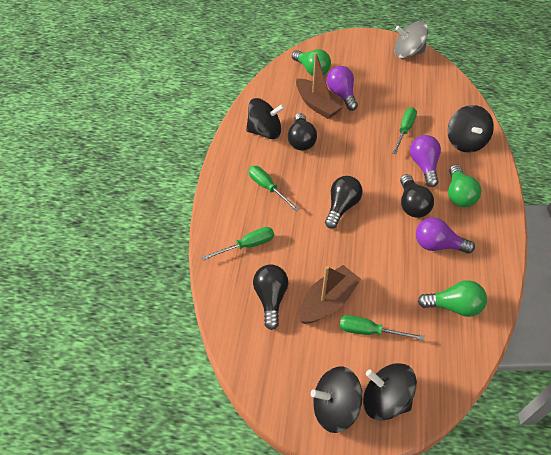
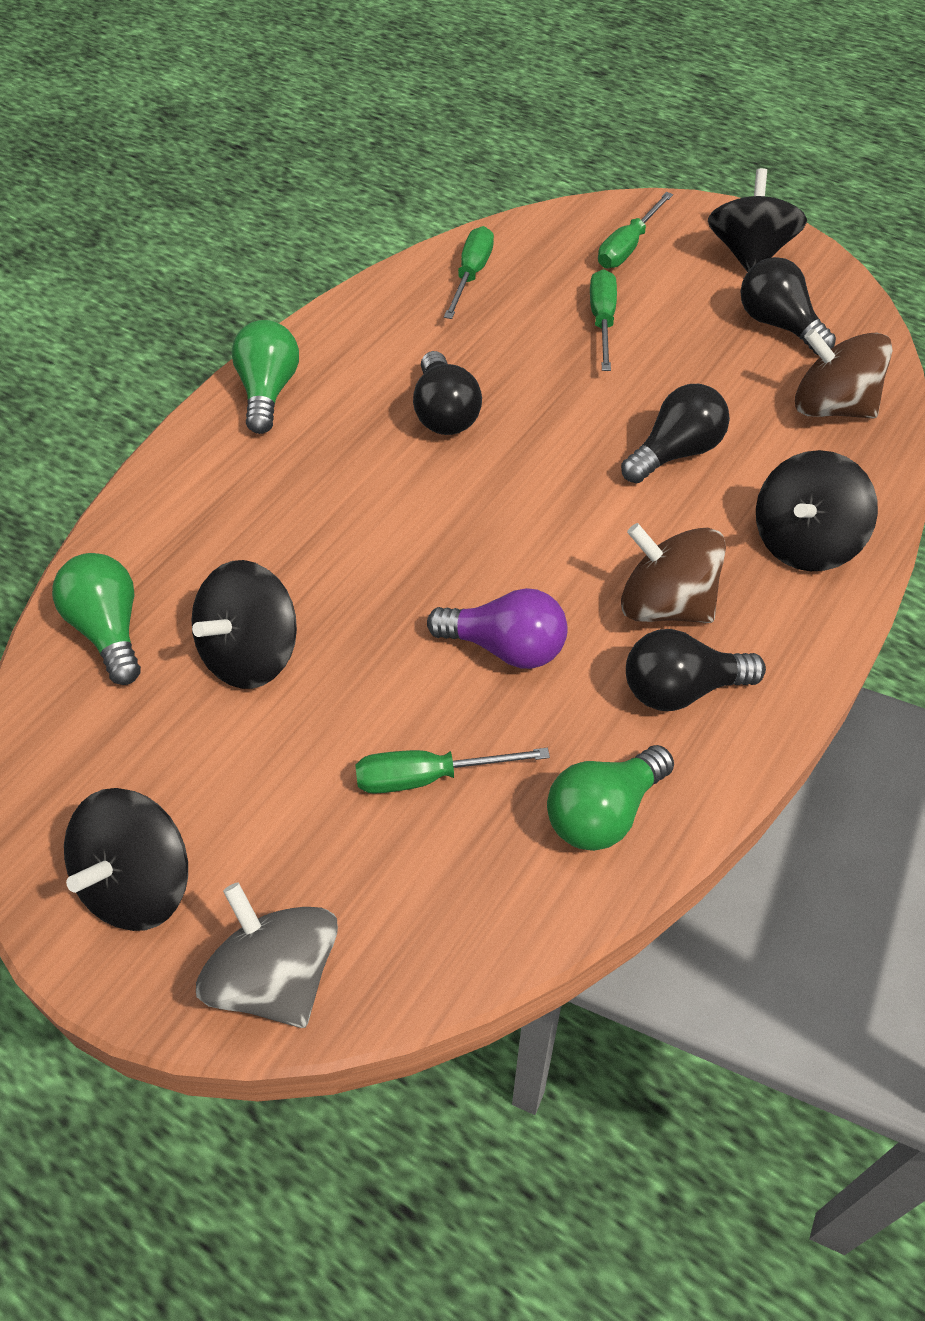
brown boat: 2 -> 0
brown spinning top: 0 -> 2
purple light bulb: 3 -> 1

